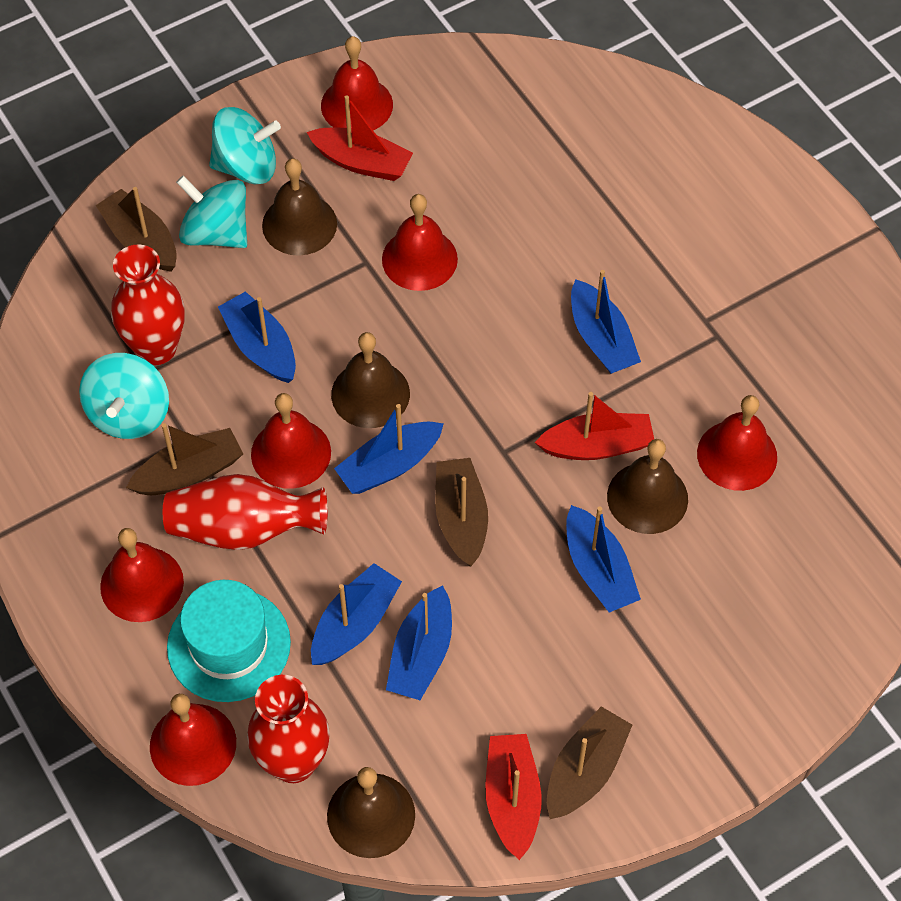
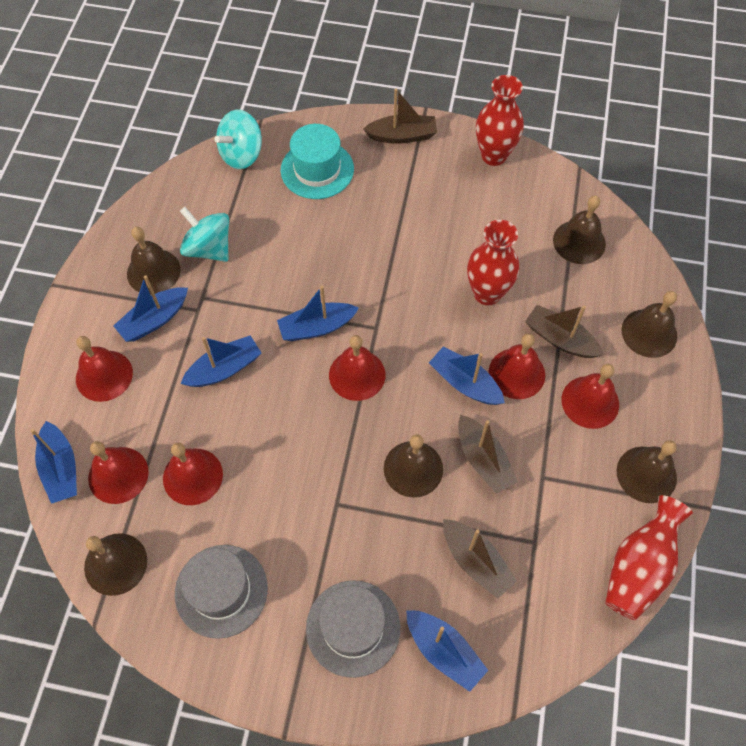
brown bell: 4 -> 6
grey hat: 0 -> 2
red boat: 3 -> 0
turquoise spinning top: 3 -> 2

